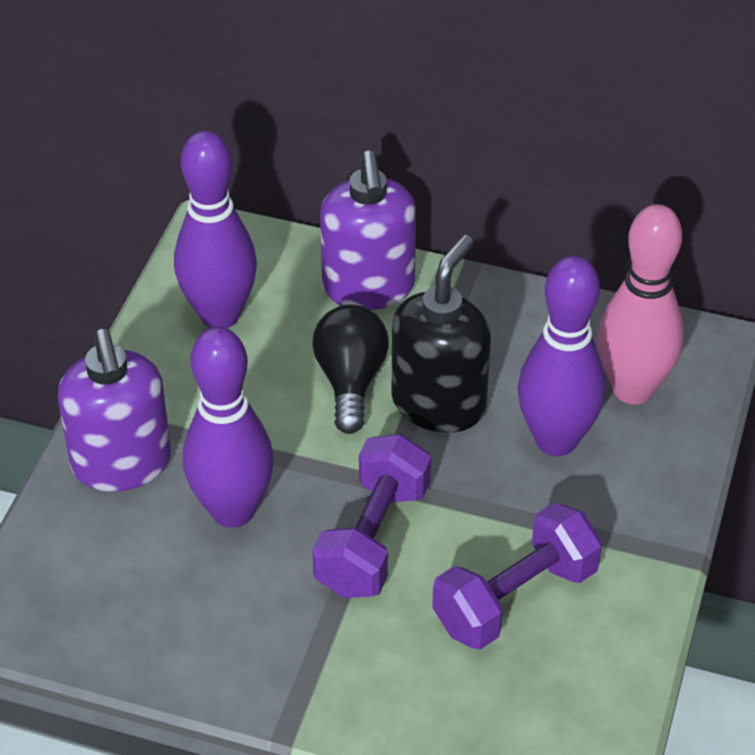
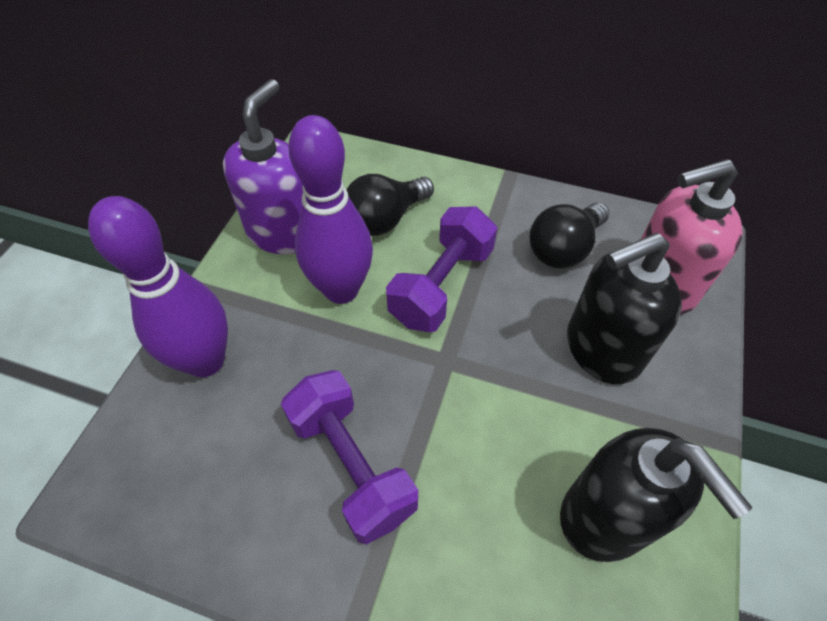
black light bulb: 1 -> 2
black soap dispenser: 1 -> 2
pink bowling pin: 1 -> 0
pink soap dispenser: 0 -> 1
purple bowling pin: 3 -> 2
purple soap dispenser: 2 -> 1

